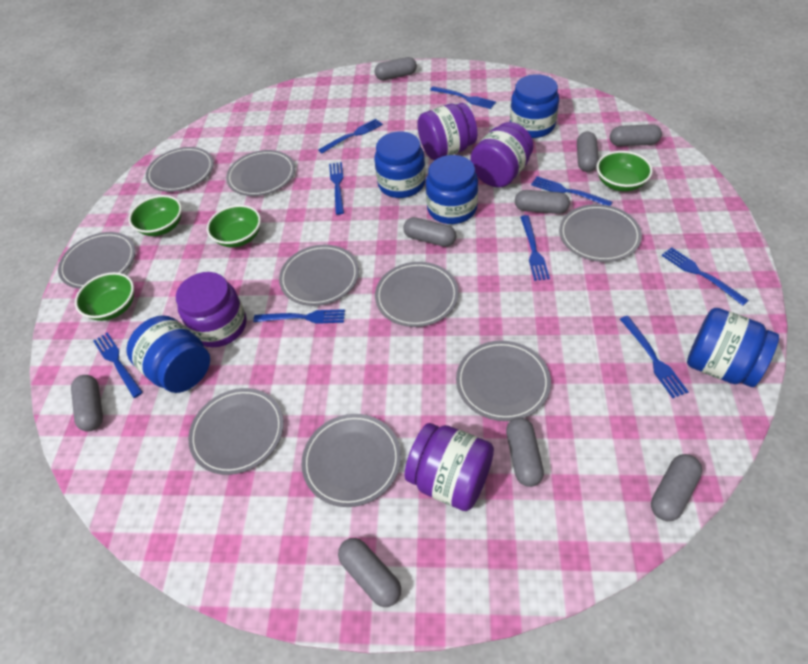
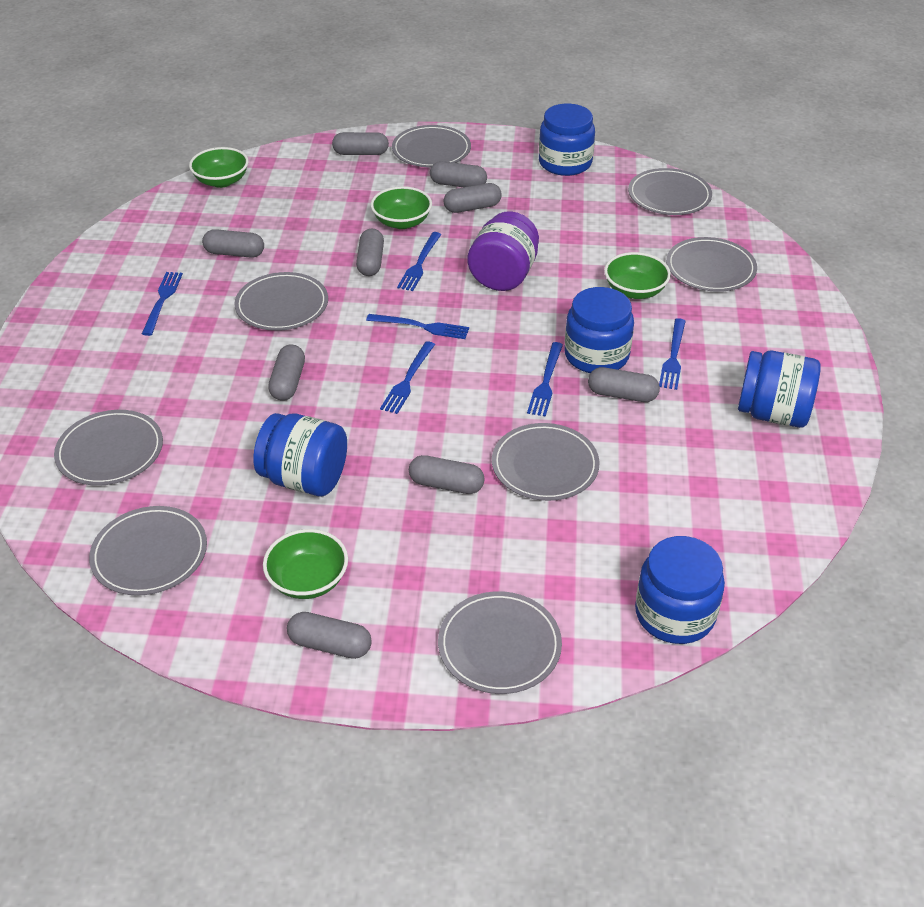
blue fork: 9 -> 6
grey plate: 9 -> 8
purple jar: 4 -> 1

